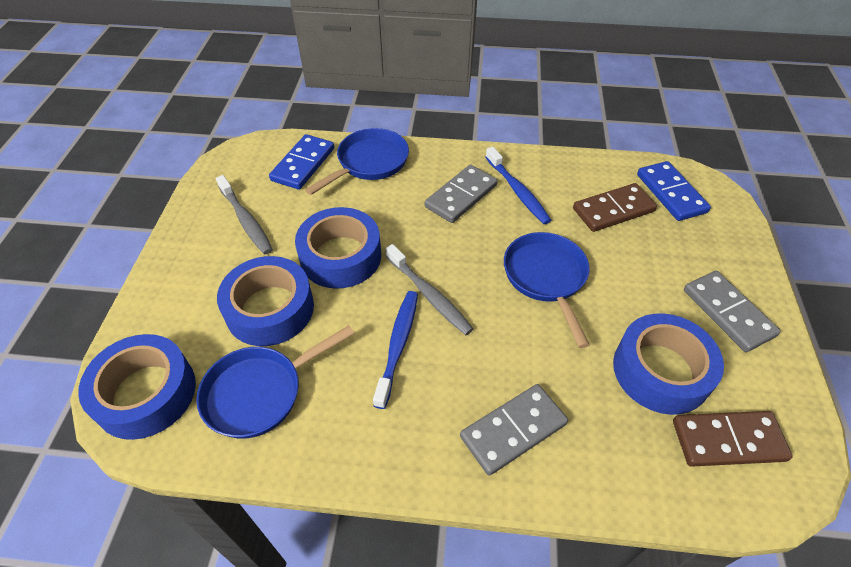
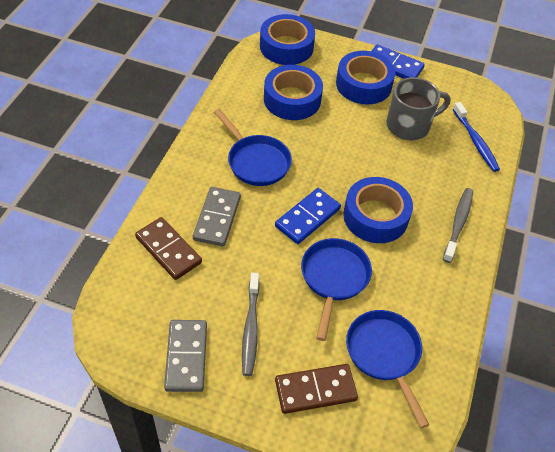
blue toothbrush: 2 -> 1
grey domino: 3 -> 2
grey mug: 0 -> 1

